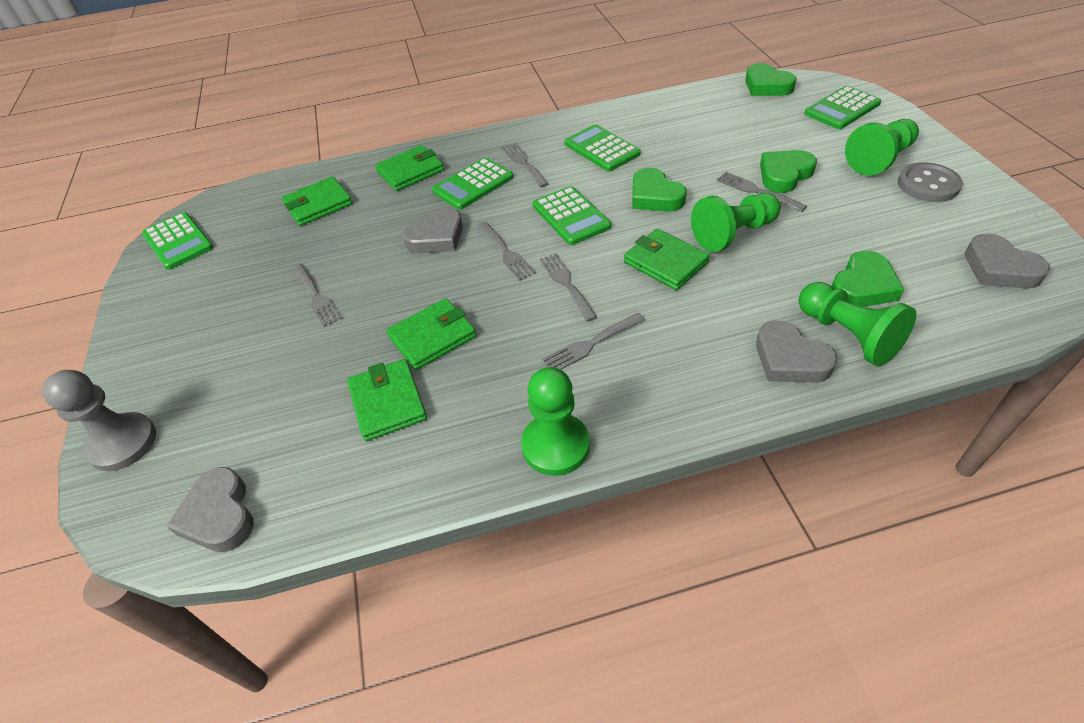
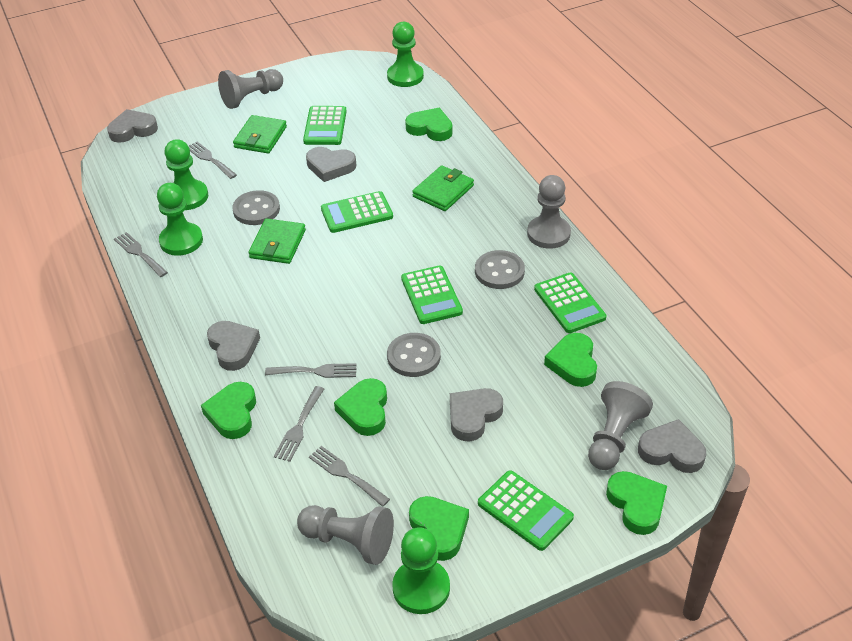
green heart: 4 -> 6
green wallet: 5 -> 3
grey button: 1 -> 3
grey fork: 6 -> 5
grey heart: 4 -> 5
grey pawn: 1 -> 4

